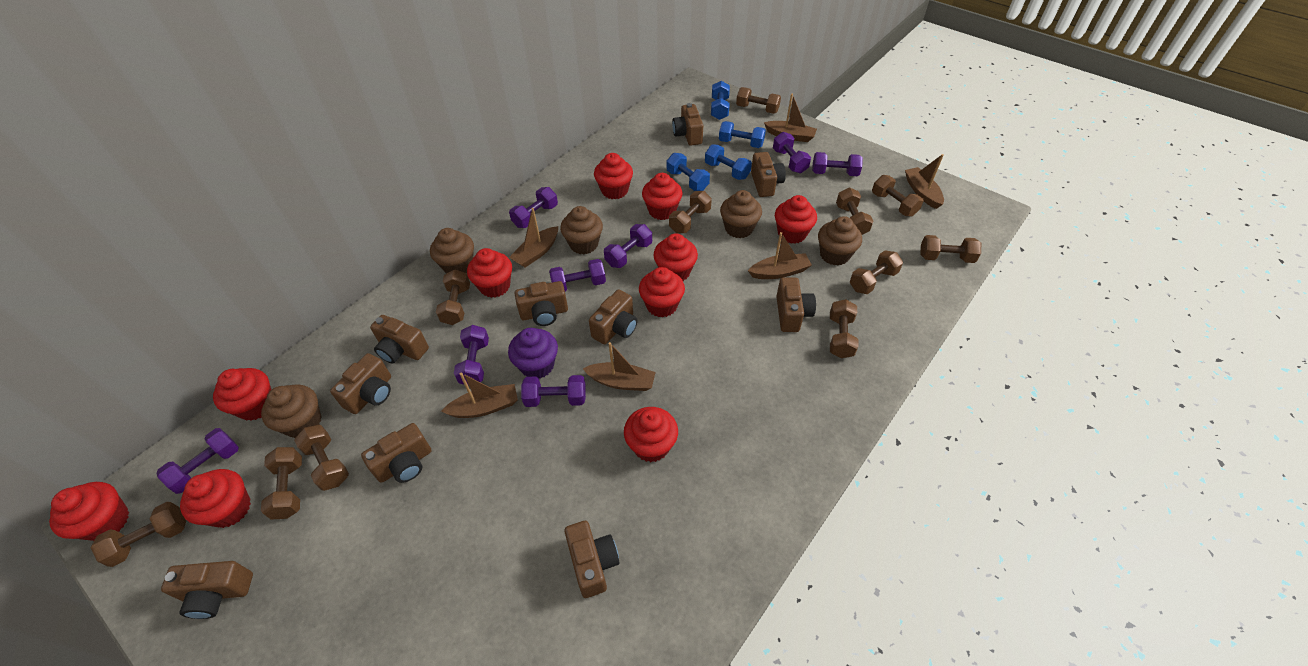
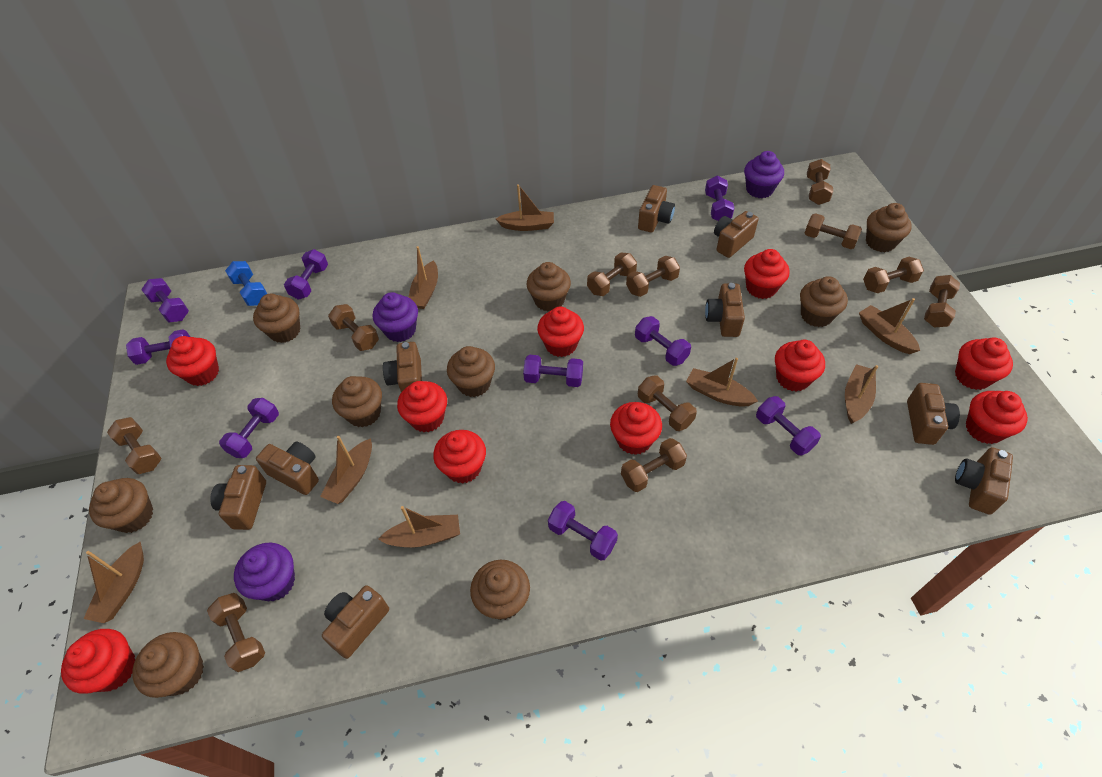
blue dumbbell: 4 -> 1
brown boat: 6 -> 8
brown camera: 10 -> 9
brown cupcake: 5 -> 9
purple cupcake: 1 -> 3
purple dumbbell: 8 -> 9

